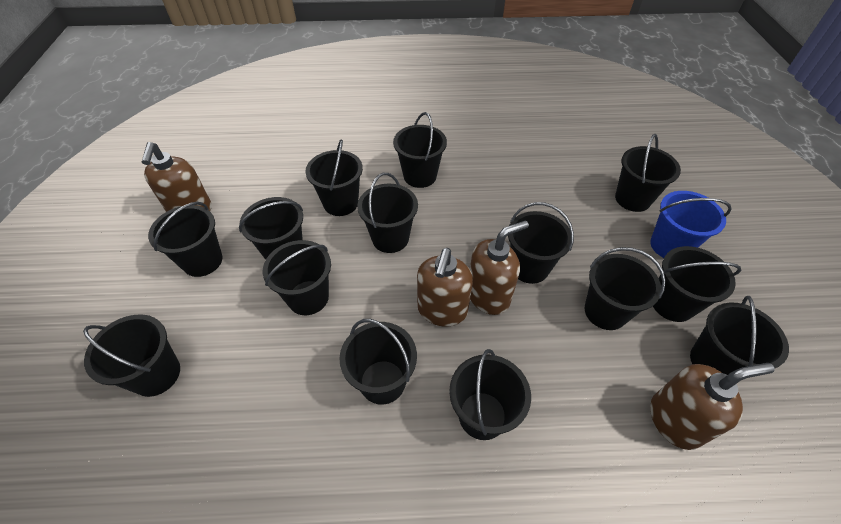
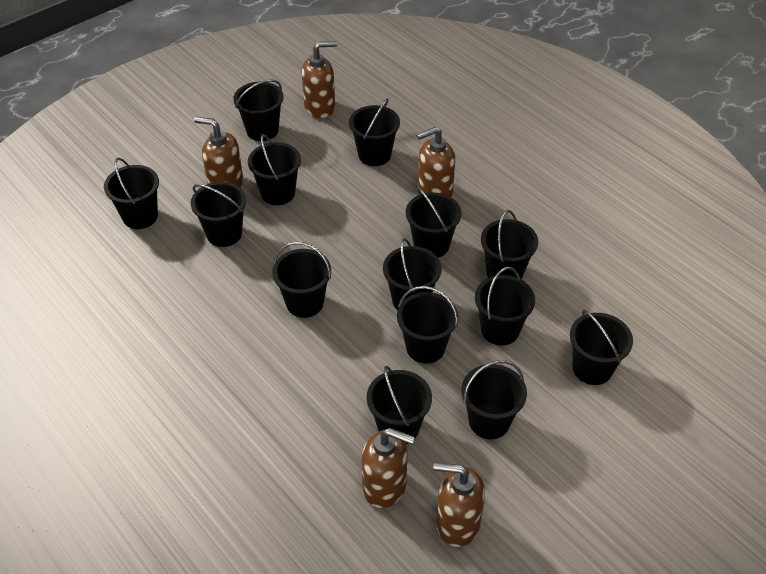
blue bucket: 1 -> 0
brown soap dispenser: 4 -> 5

